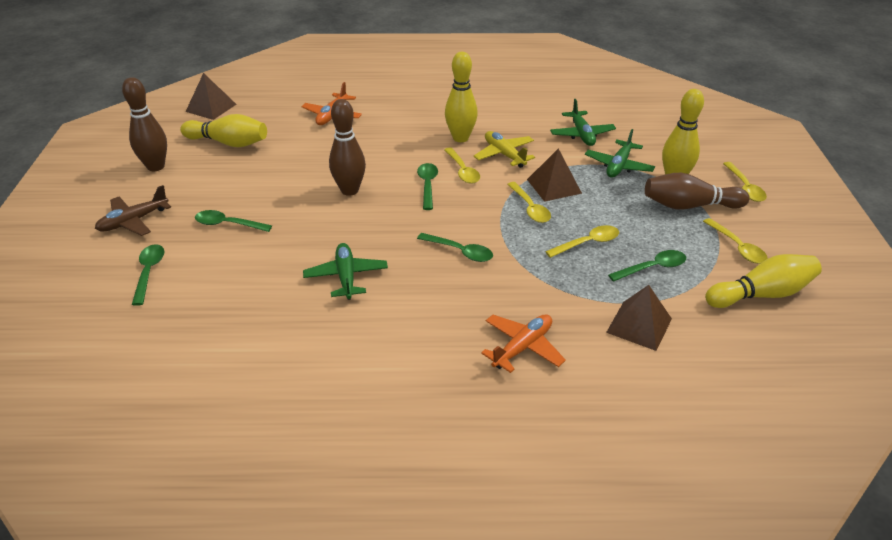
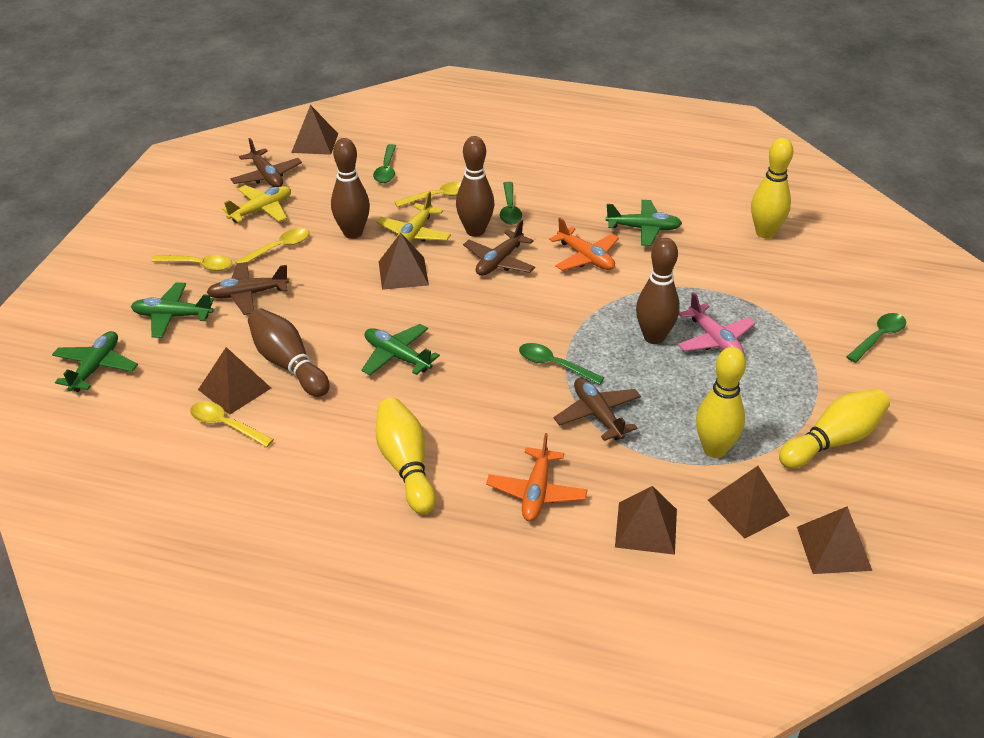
brown bowling pin: 3 -> 4
brown plane: 1 -> 4
brown pyramid: 3 -> 6
green plane: 3 -> 4
green spoon: 5 -> 4
pink plane: 0 -> 1
yellow plane: 1 -> 2
yellow spoon: 5 -> 4

